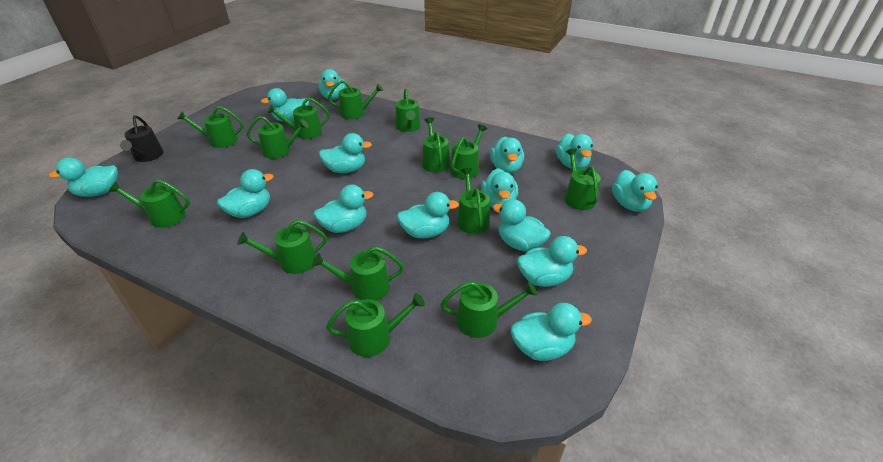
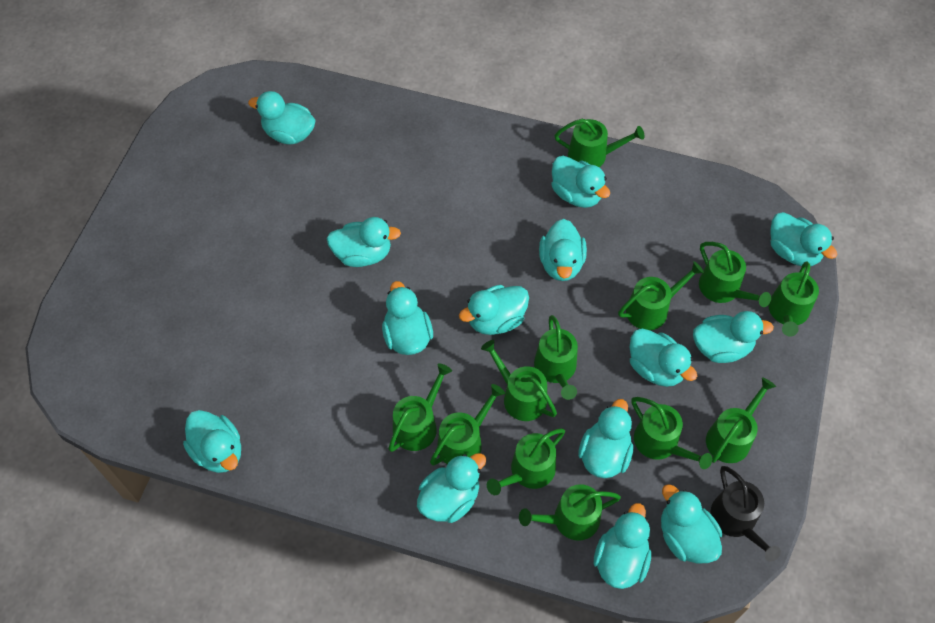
green watering can: 14 -> 12

